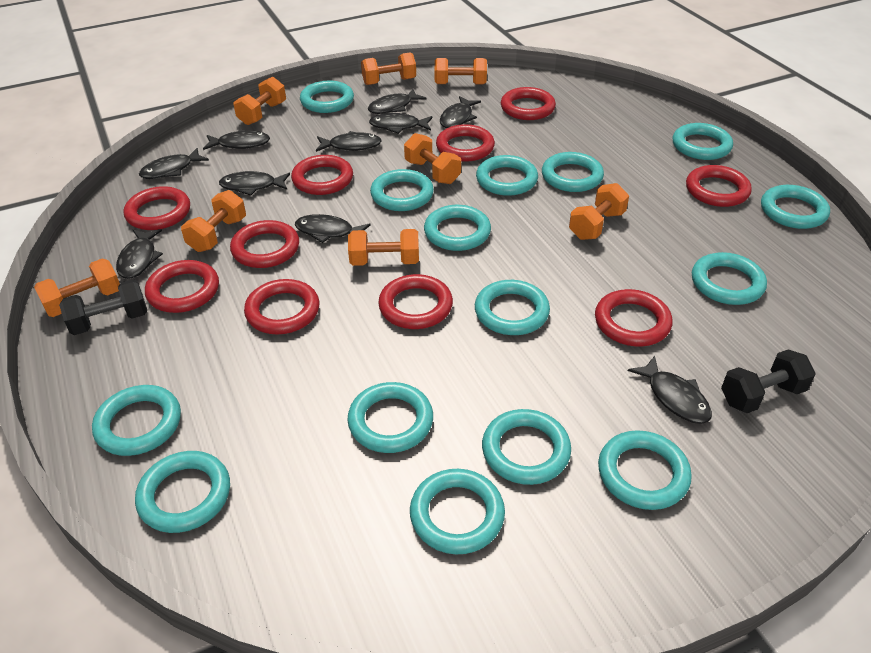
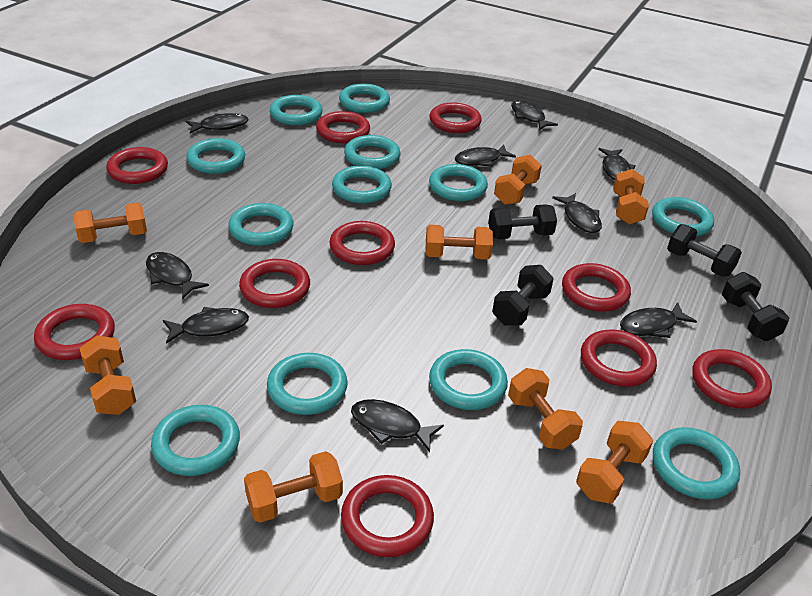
black dumbbell: 2 -> 4
black fish: 10 -> 9
turquoise ring: 15 -> 12

